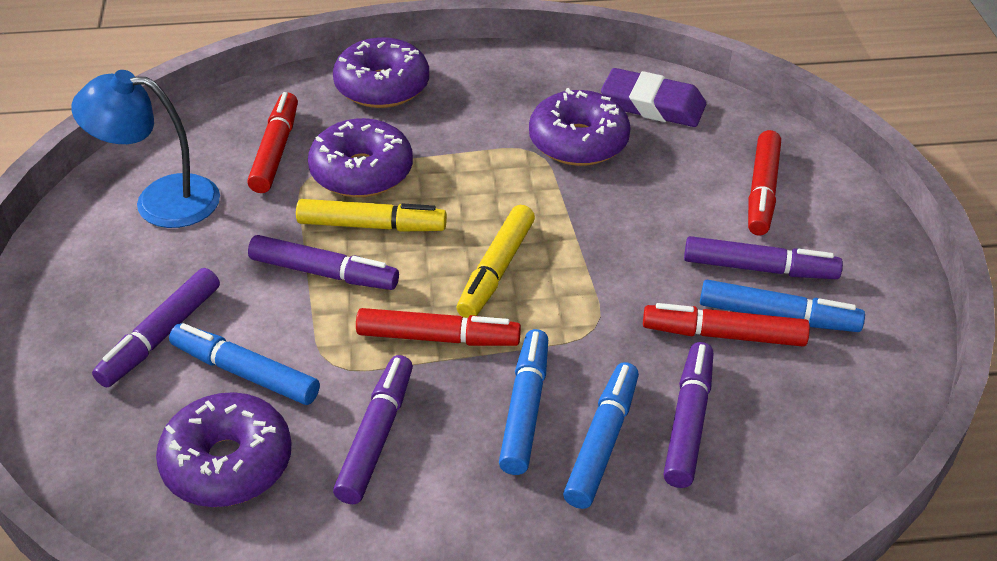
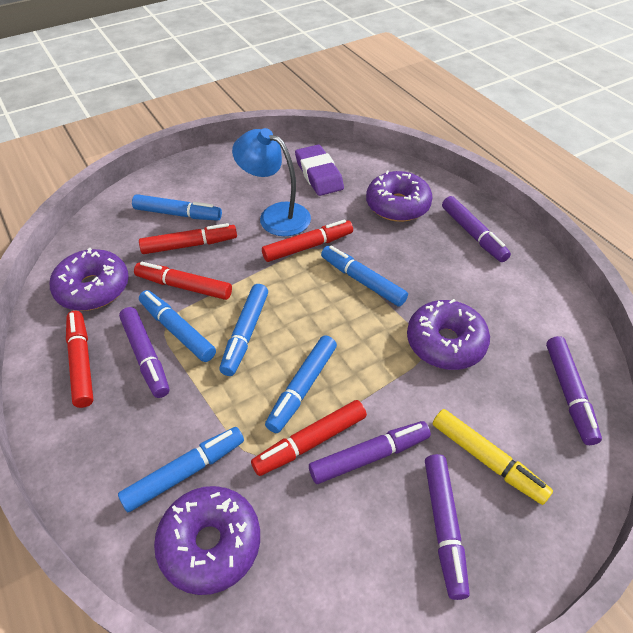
blue marker: 4 -> 6
red marker: 4 -> 5
yellow marker: 2 -> 1

